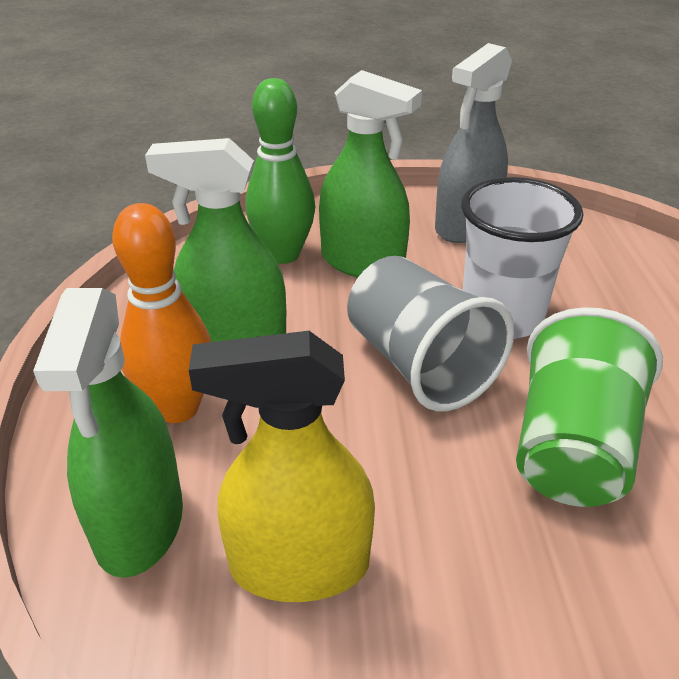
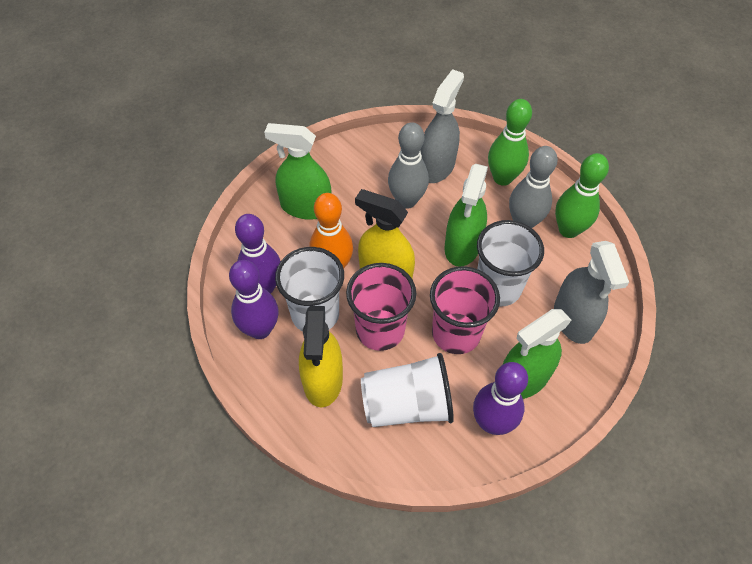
green bowling pin: 1 -> 2
green cup: 1 -> 0
grey bowling pin: 0 -> 2
grey cup: 1 -> 0
grey spray bottle: 1 -> 2
pink cup: 0 -> 2
purple bowling pin: 0 -> 3
white cup: 1 -> 3
yellow spray bottle: 1 -> 2

